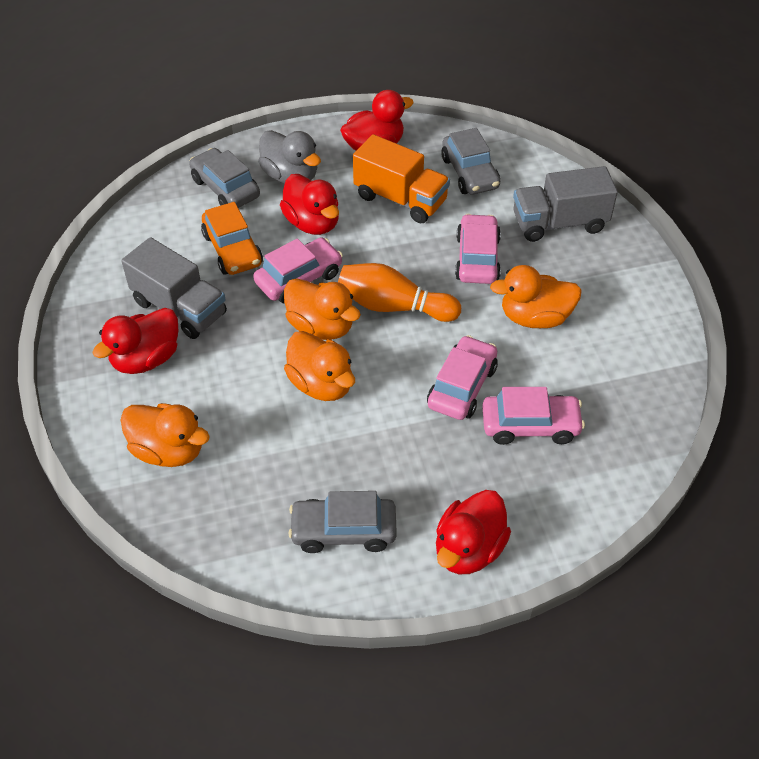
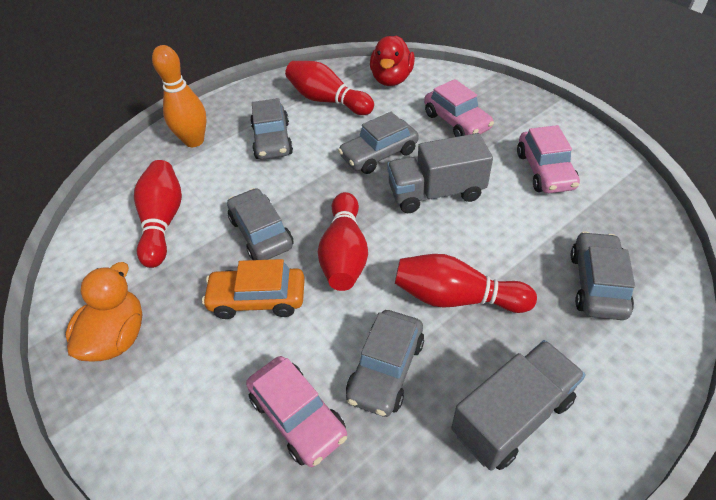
grey car: 3 -> 5
grey duck: 1 -> 0
orange duck: 4 -> 1
orange truck: 1 -> 0
pink car: 4 -> 3
red bowling pin: 0 -> 4
red duck: 4 -> 1

